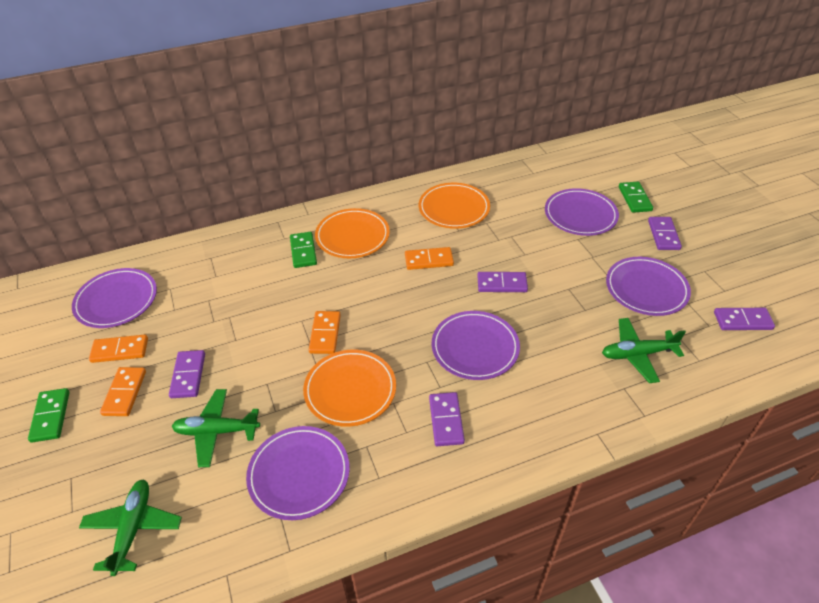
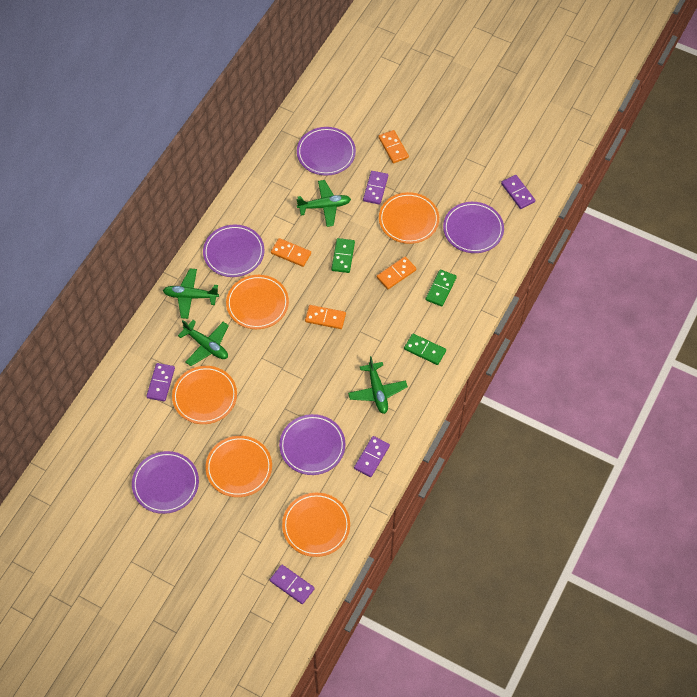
green plane: 3 -> 4
orange plate: 3 -> 5

